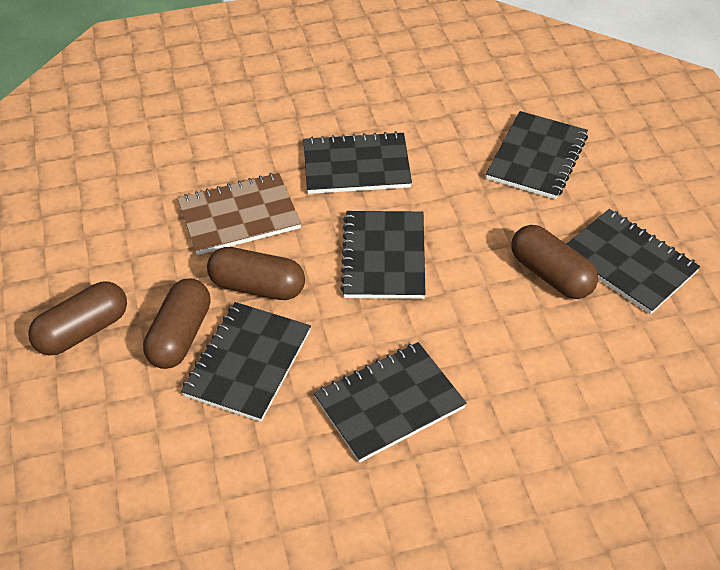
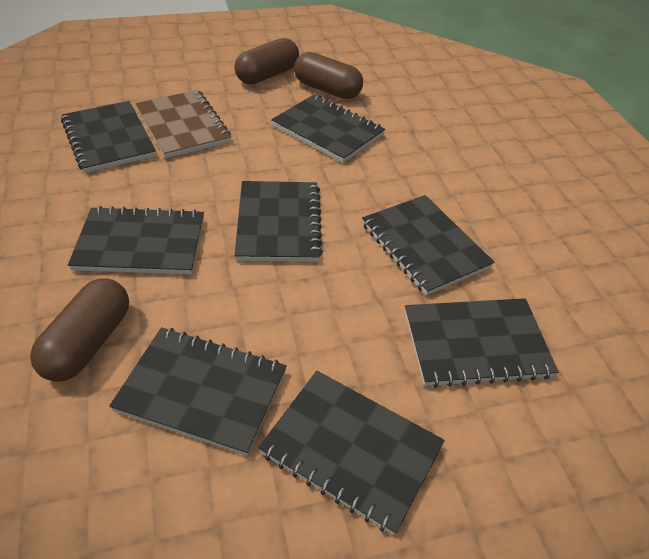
black notebook: 6 -> 8
brown capsule: 4 -> 3

